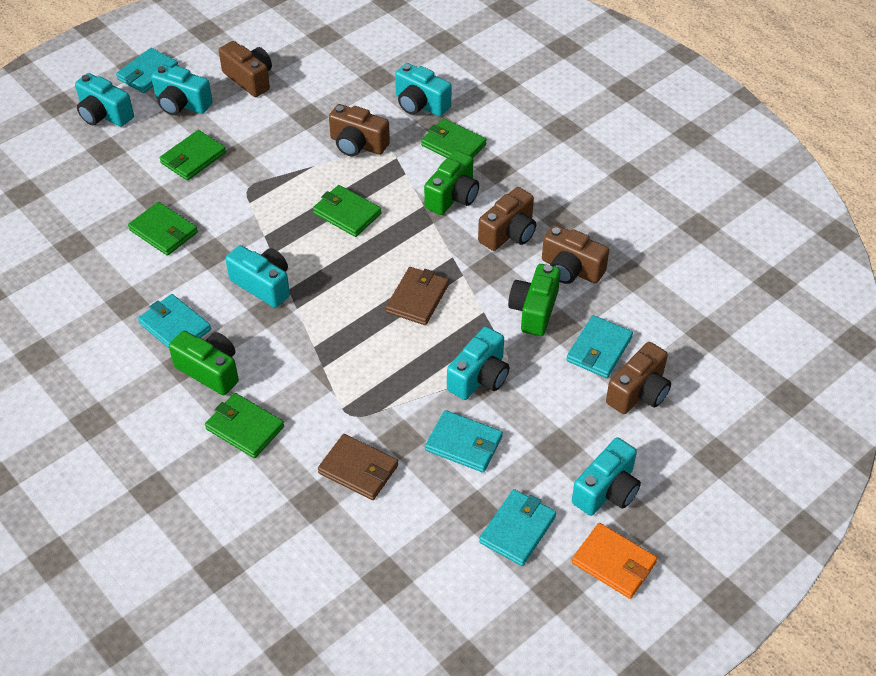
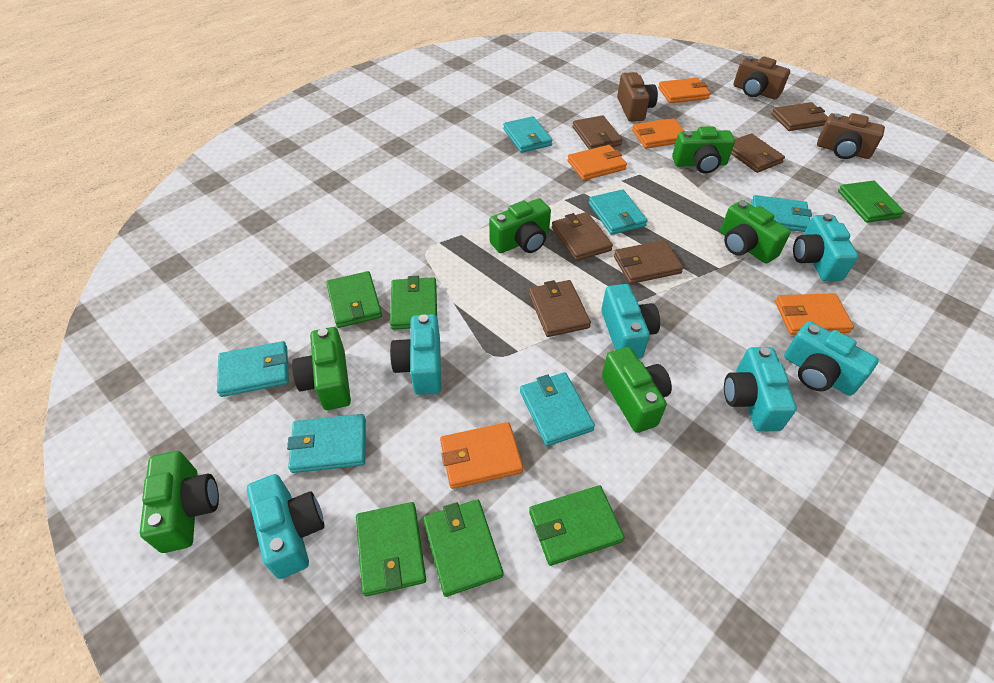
brown camera: 5 -> 3
brown wallet: 2 -> 6
green camera: 3 -> 6
green wallet: 5 -> 6
orange wallet: 1 -> 5
turquoise wallet: 5 -> 6

